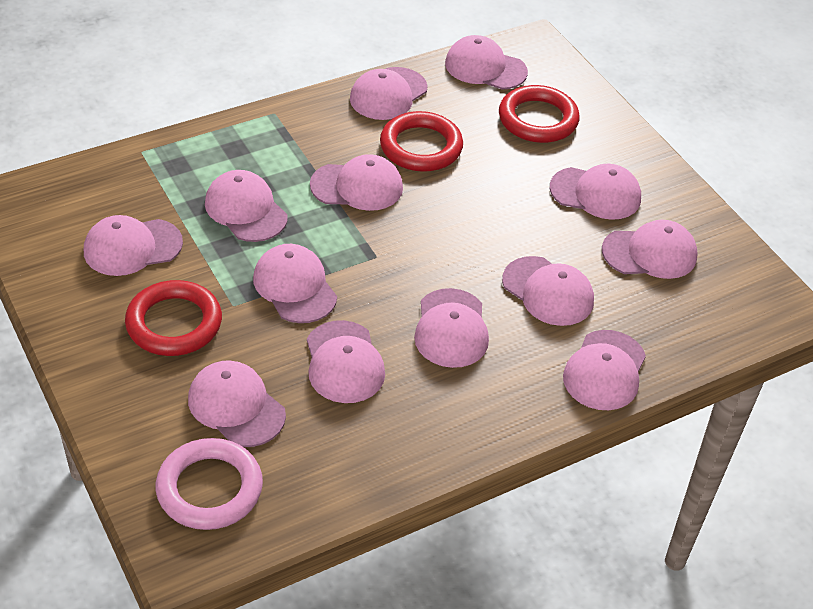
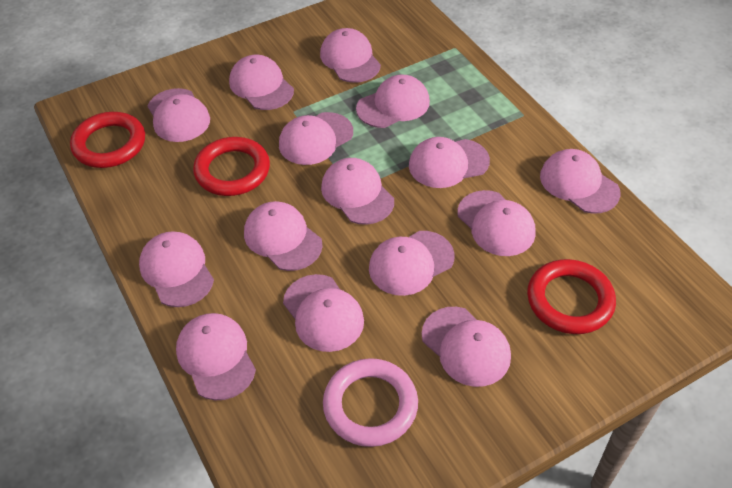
pink cap: 13 -> 15

